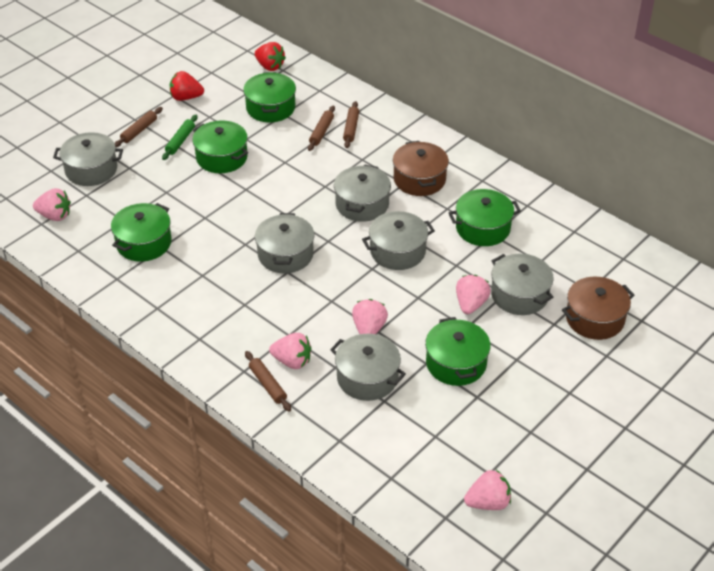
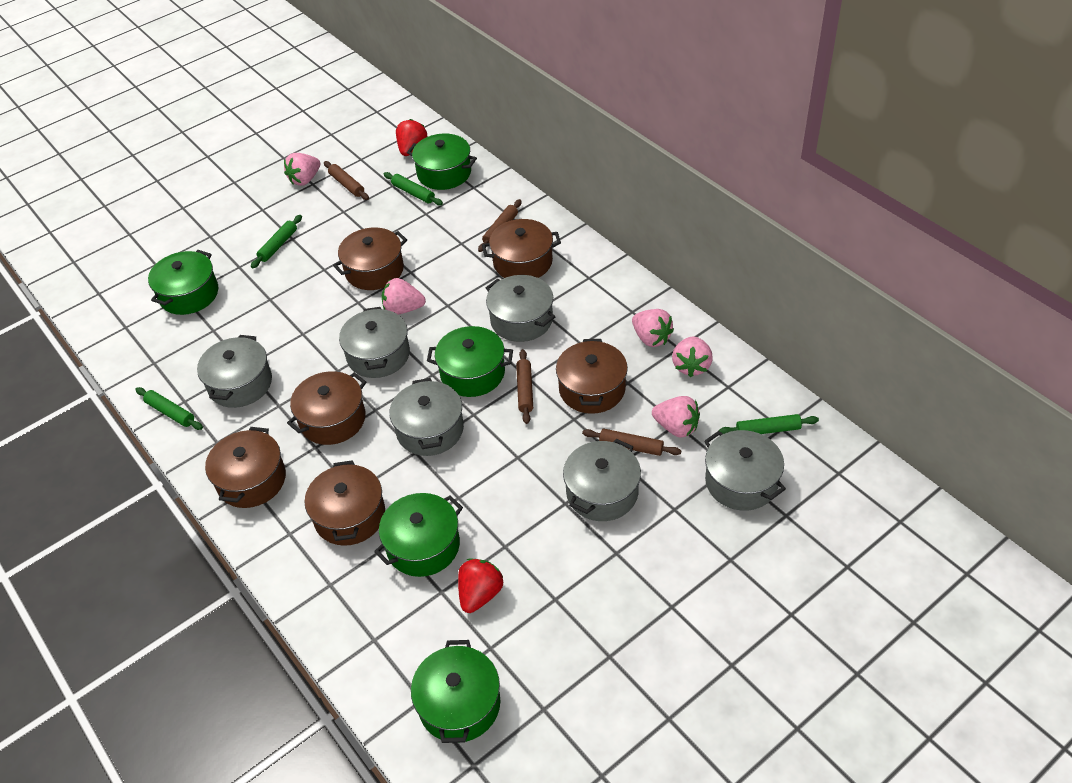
brown pot: 2 -> 6
green rolling pin: 1 -> 4

